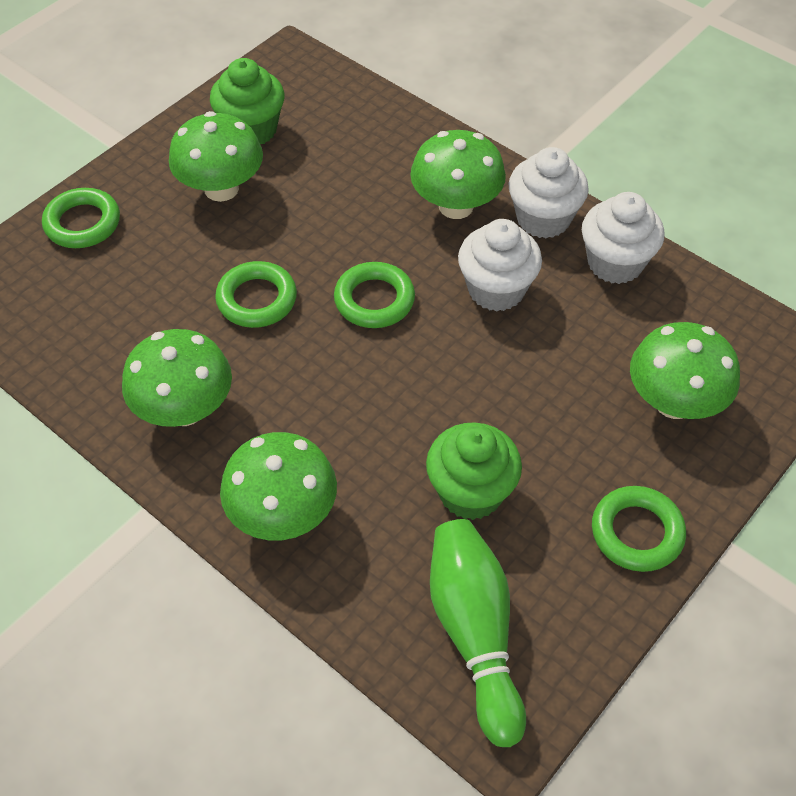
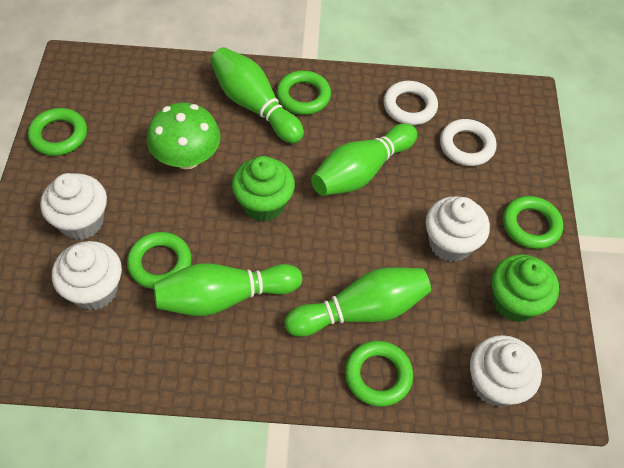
green bowling pin: 1 -> 4
green mushroom: 5 -> 1
green ring: 4 -> 5
white cupcake: 3 -> 4
white ring: 0 -> 2

